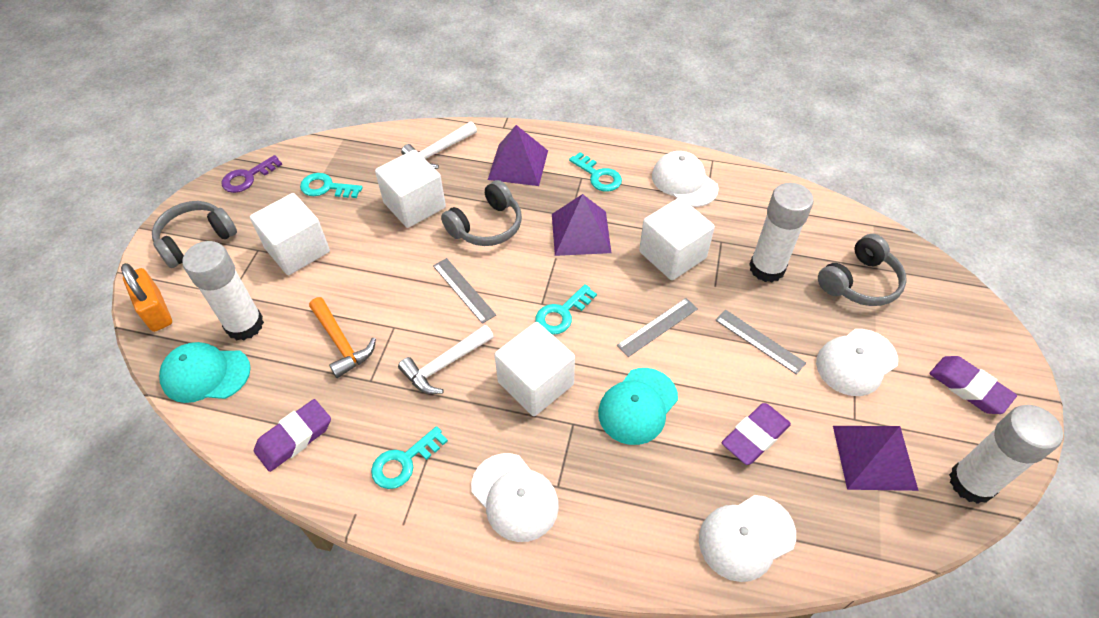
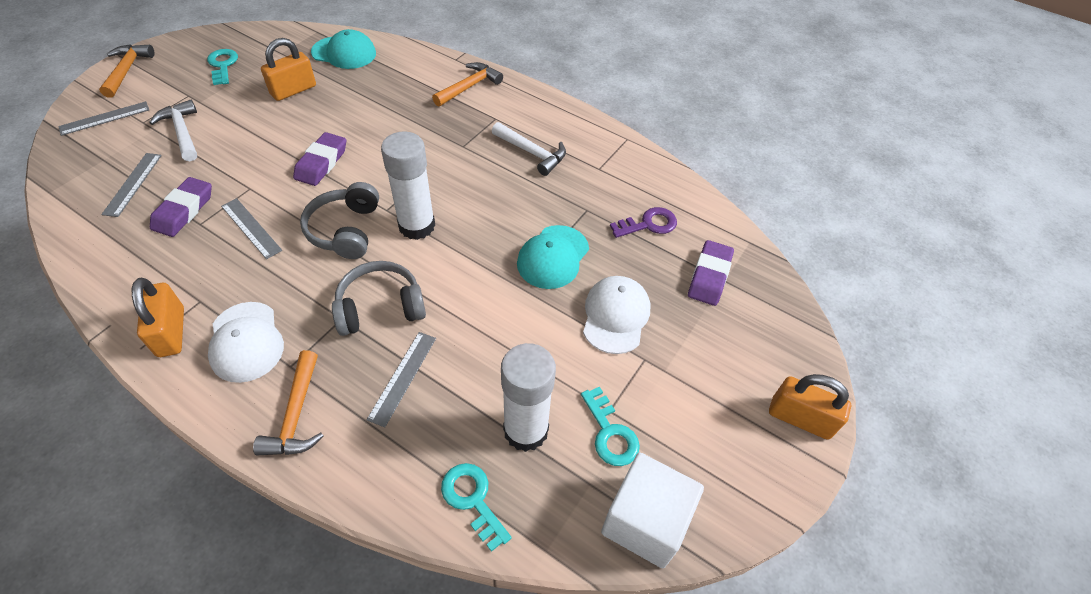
grey headphones: 3 -> 2
grey ruler: 3 -> 4
orange hammer: 1 -> 3
orange padlock: 1 -> 3
purple pyramid: 3 -> 0
turquoise key: 4 -> 3
white cap: 4 -> 2
white cube: 4 -> 1
white glue stick: 3 -> 2

